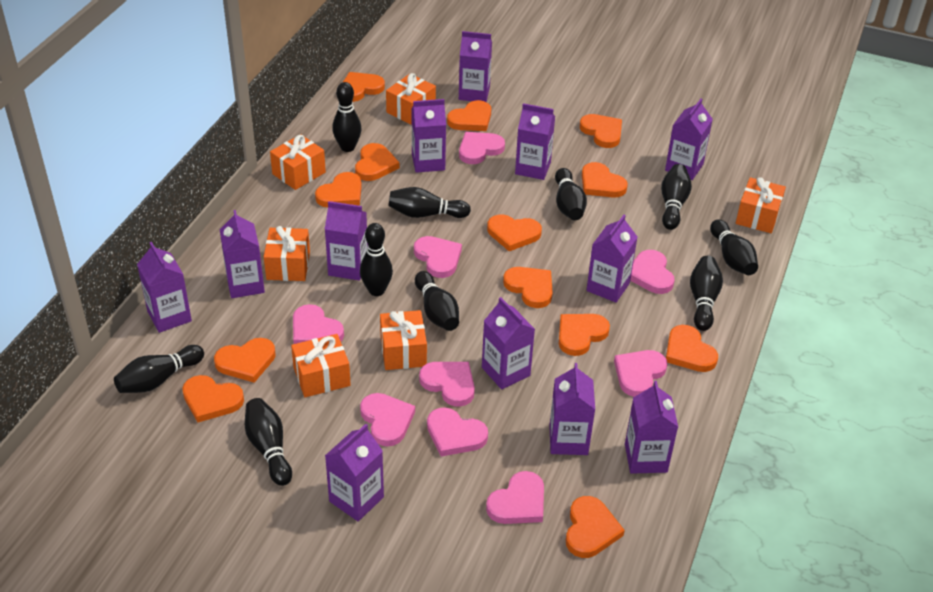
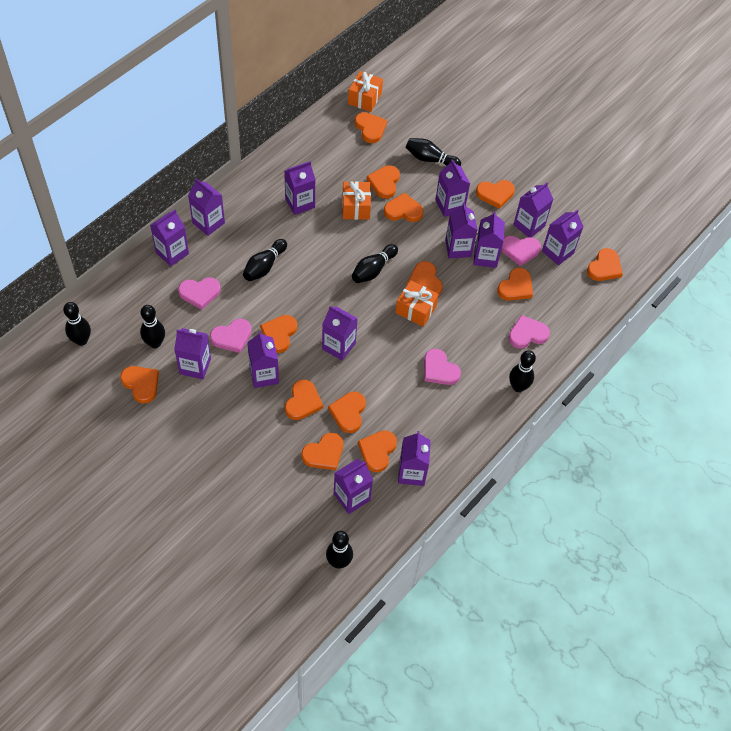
black bowling pin: 10 -> 7
orange gift: 6 -> 3
pink heart: 9 -> 5
purple carton: 12 -> 13

